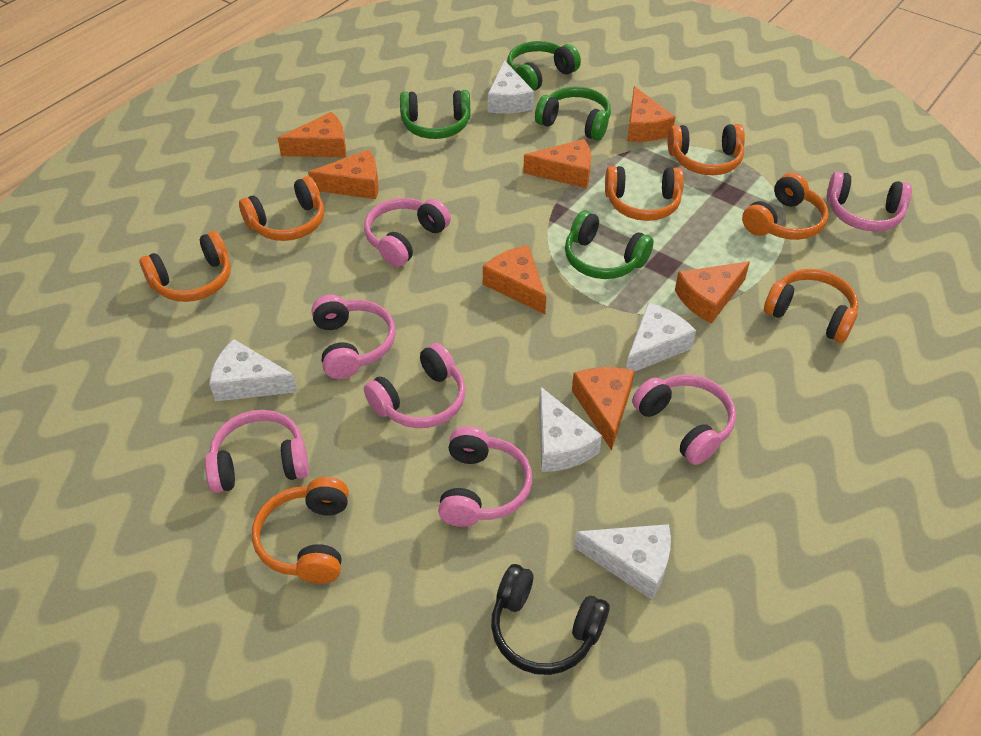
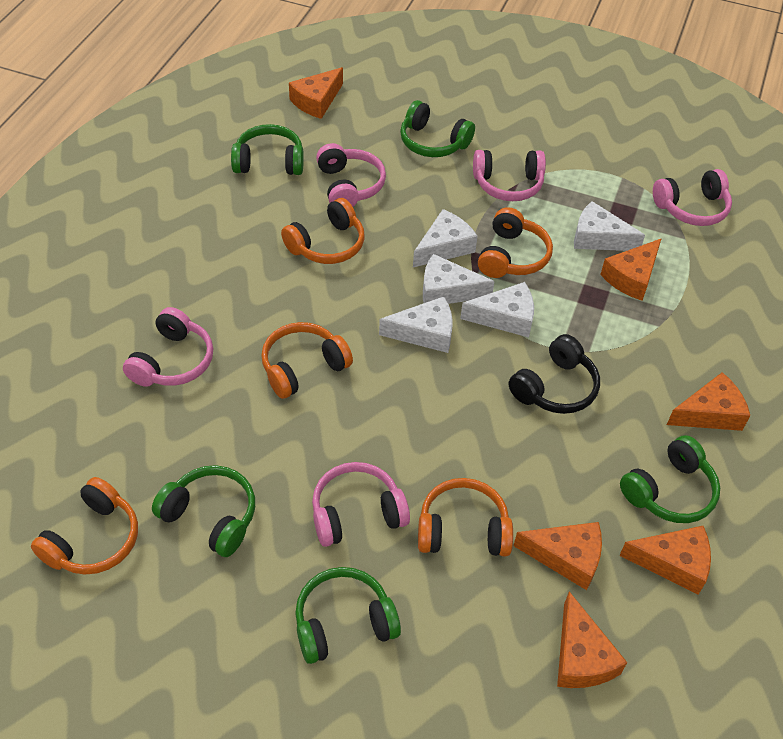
green headphones: 4 -> 5
orange cheese: 7 -> 6
orange headphones: 7 -> 5
pink headphones: 7 -> 5

